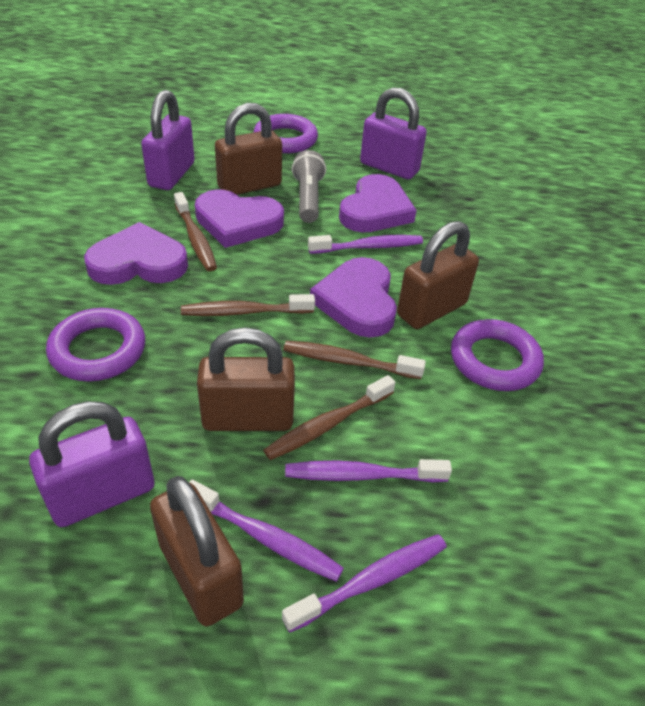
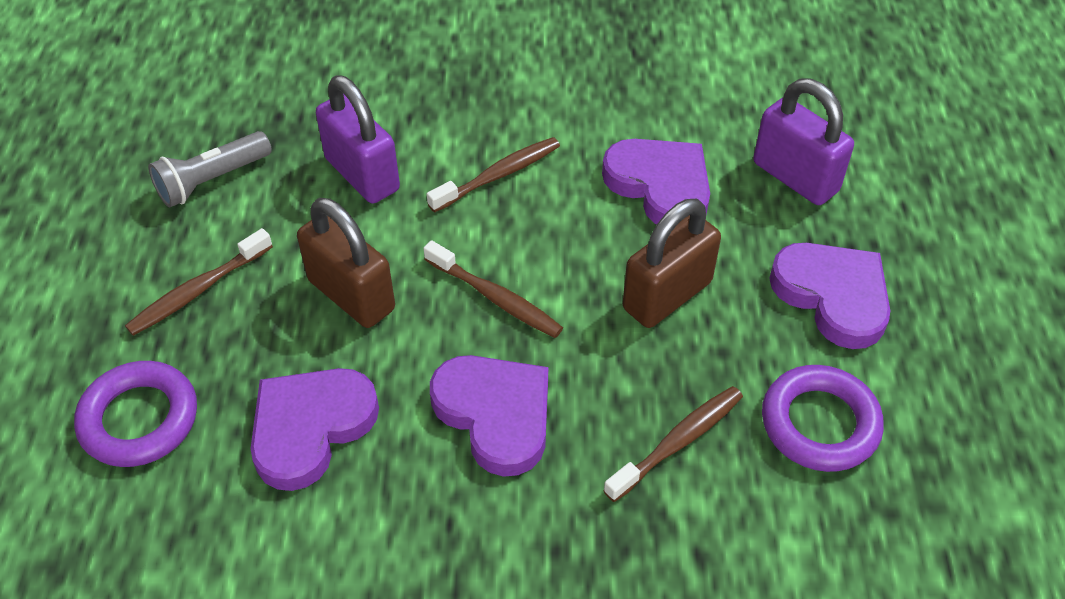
brown padlock: 4 -> 2
purple padlock: 3 -> 2
purple ring: 3 -> 2
purple toothbrush: 4 -> 0

